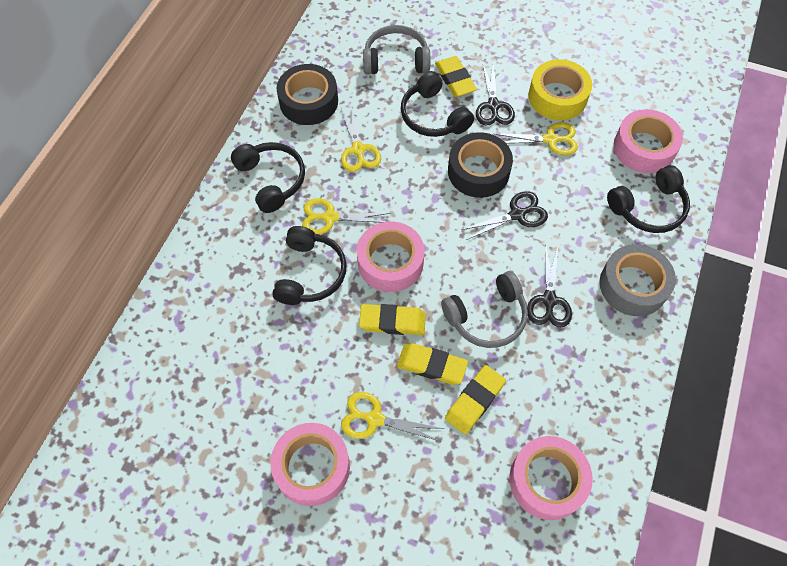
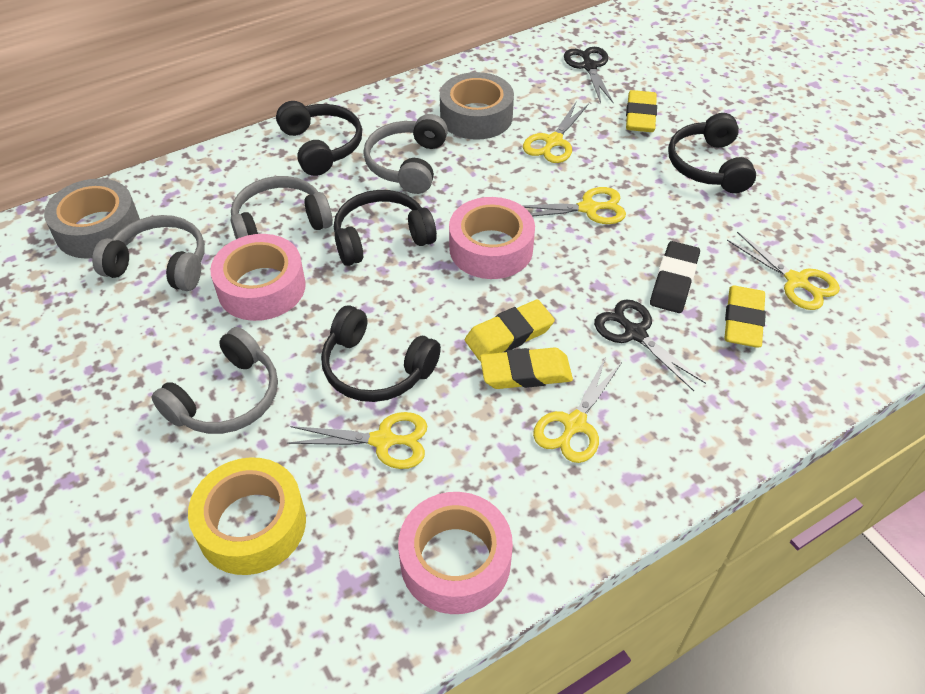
black eraser: 0 -> 1
black scissors: 3 -> 2
black tape: 2 -> 0
grey headphones: 2 -> 4
grey tape: 1 -> 2
pink tape: 4 -> 3
yellow scissors: 4 -> 5

